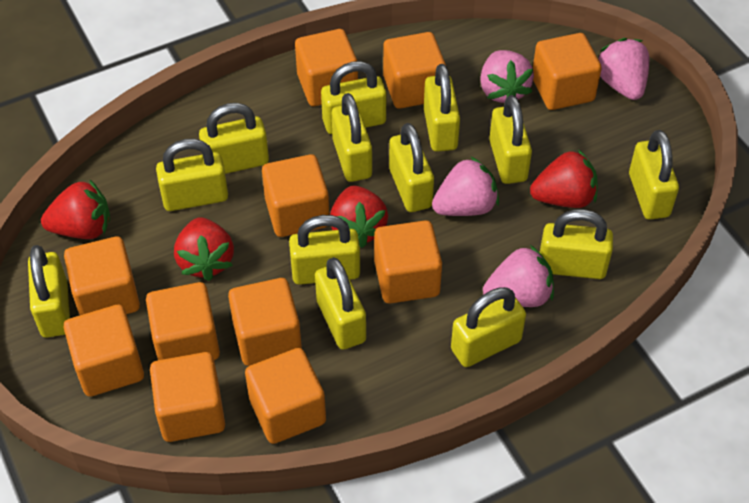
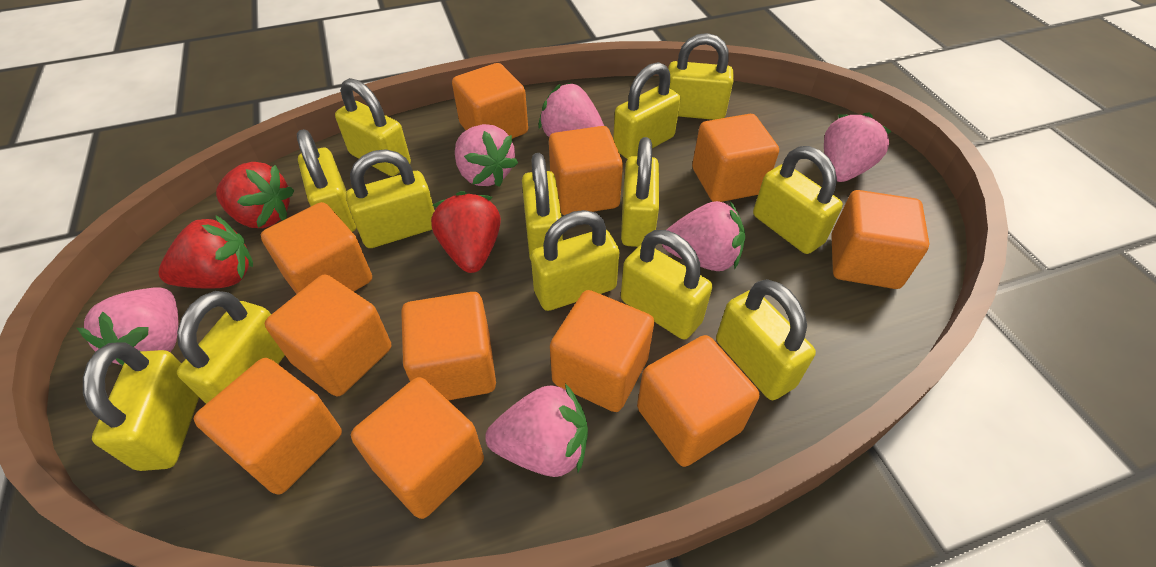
pink strawberry: 4 -> 6
red strawberry: 4 -> 3

